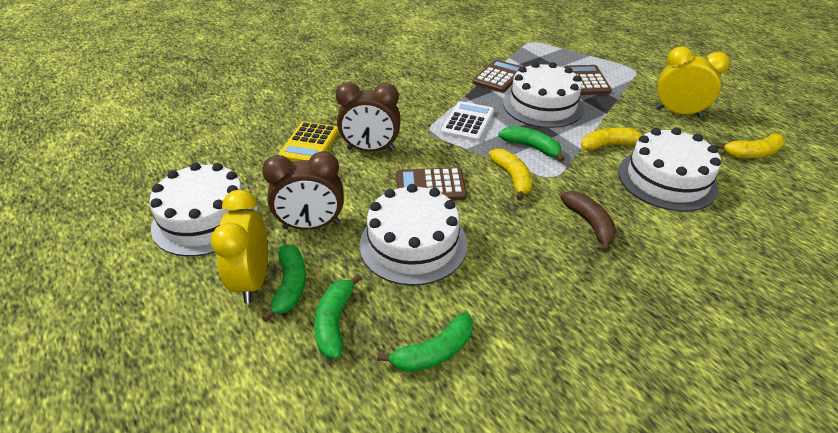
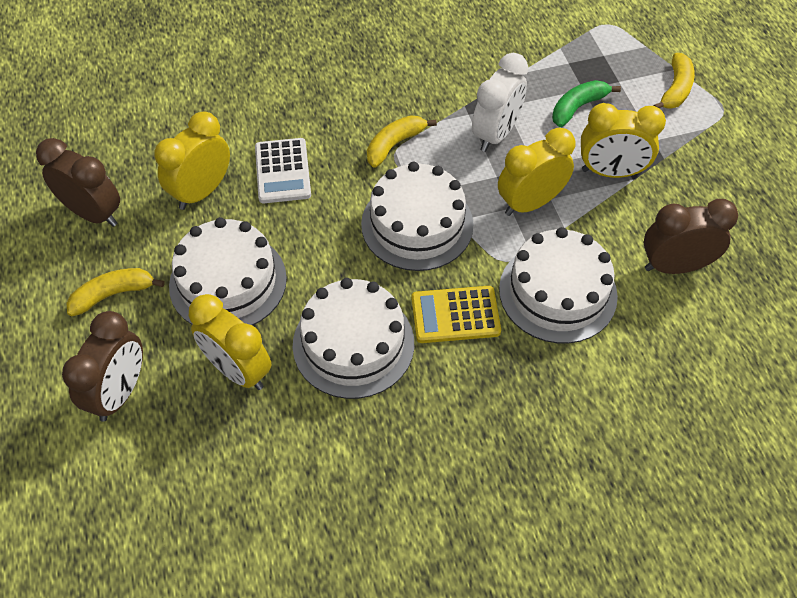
brown banana: 1 -> 0
brown calculator: 3 -> 0
brown clock: 2 -> 3
green banana: 4 -> 1
white clock: 0 -> 1
yellow clock: 2 -> 4

